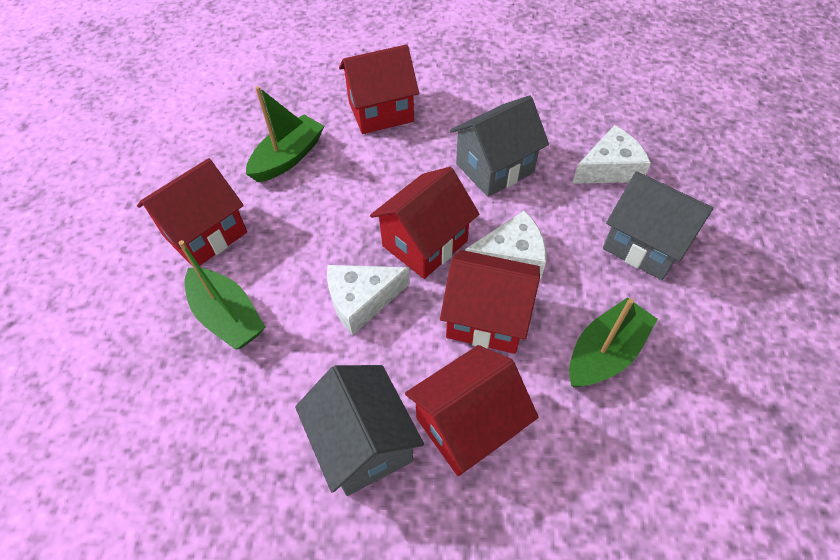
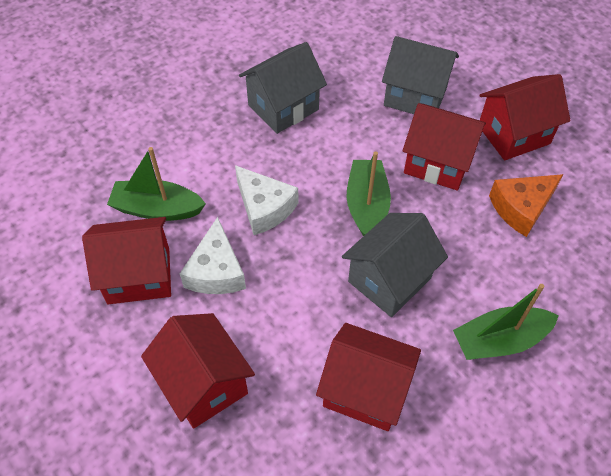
orange cheese: 0 -> 1
white cheese: 3 -> 2

